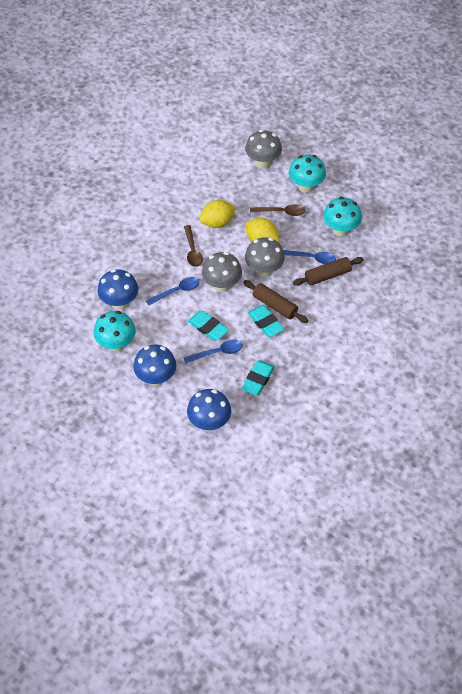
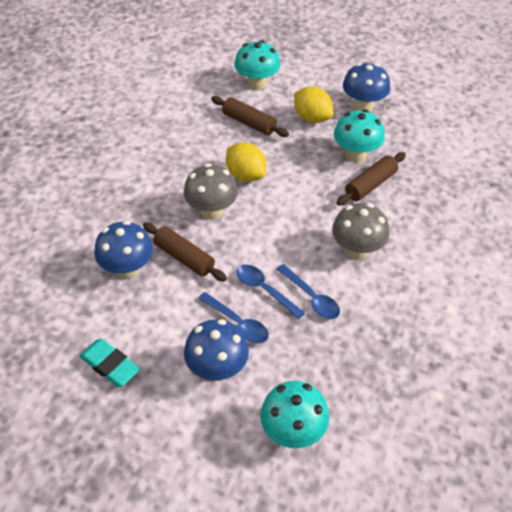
brown rolling pin: 2 -> 3
brown spoon: 2 -> 0
grey mushroom: 3 -> 2
turquoise eraser: 3 -> 1

